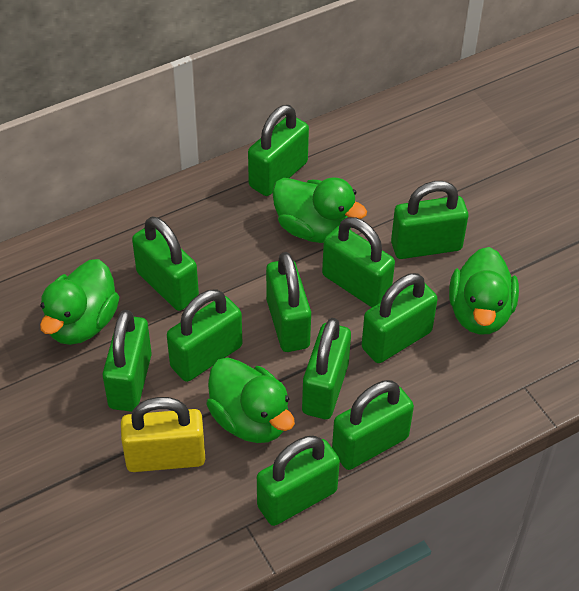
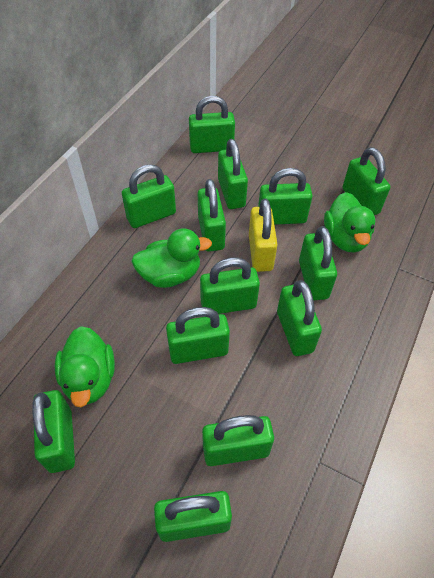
green duck: 4 -> 3
green padlock: 11 -> 13

